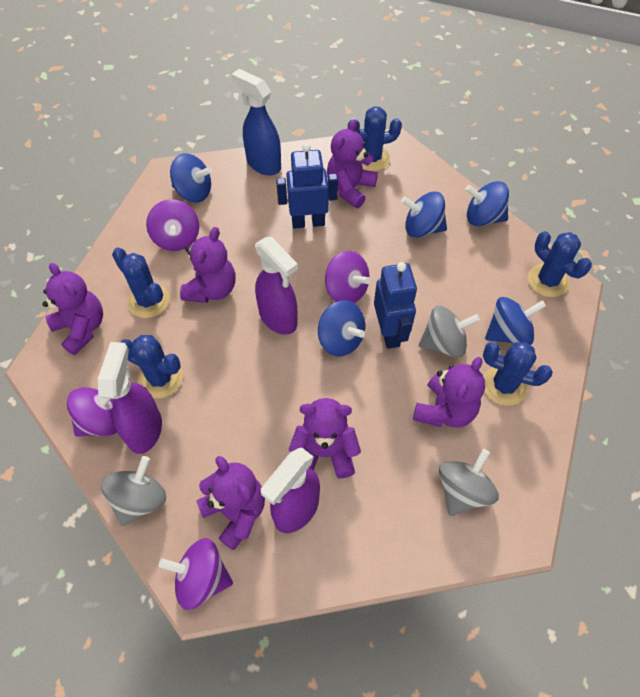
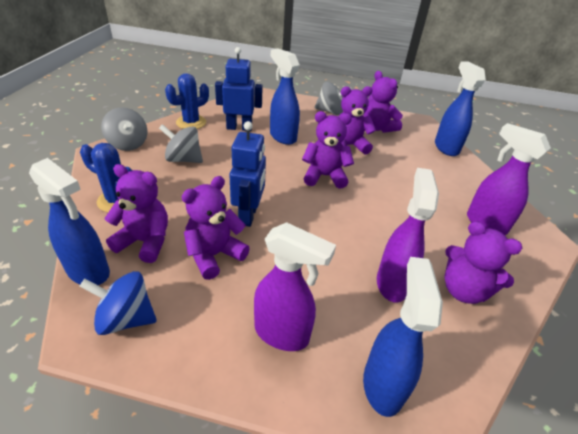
blue cactus: 5 -> 2
blue spinning top: 5 -> 1
blue spray bottle: 1 -> 4
purple spinning top: 4 -> 0

